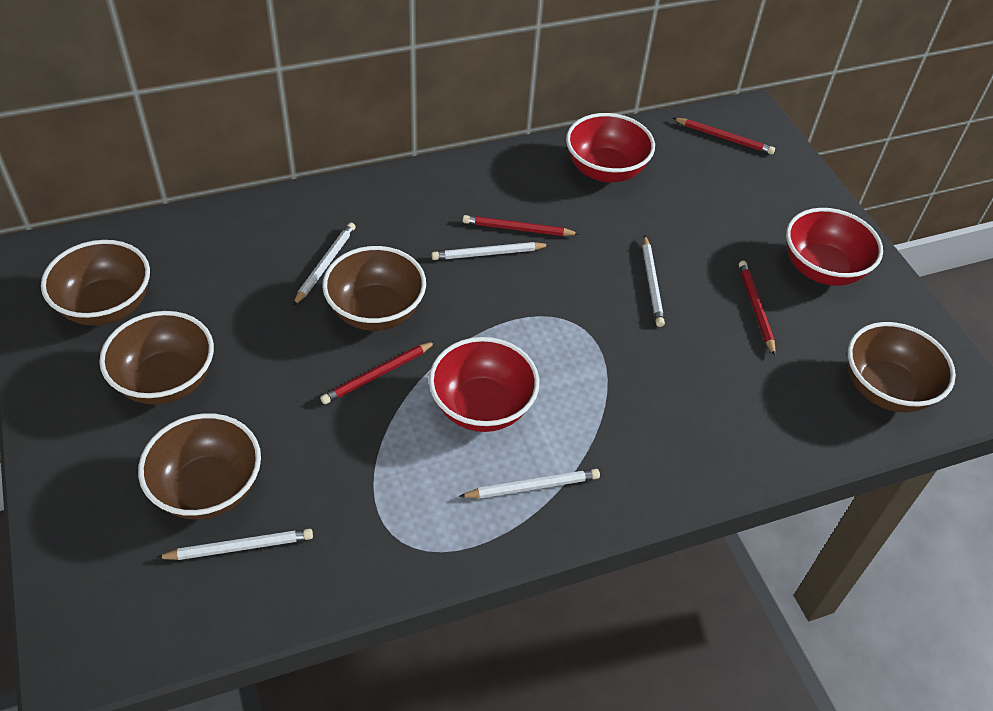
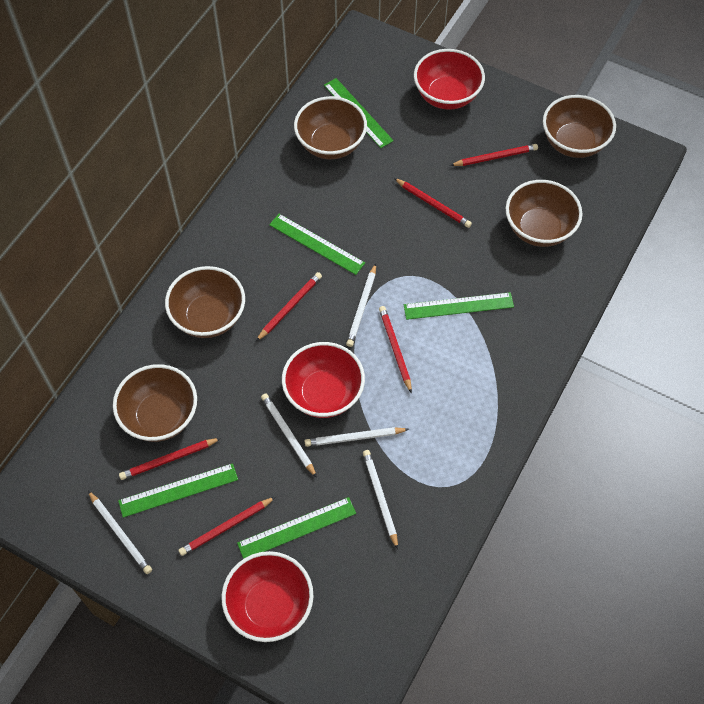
green ruler: 0 -> 5
red pencil: 4 -> 6

